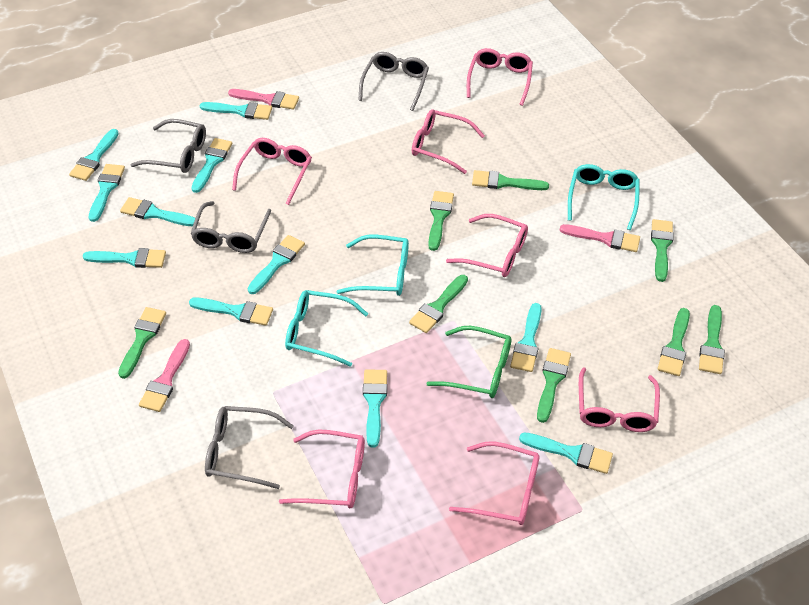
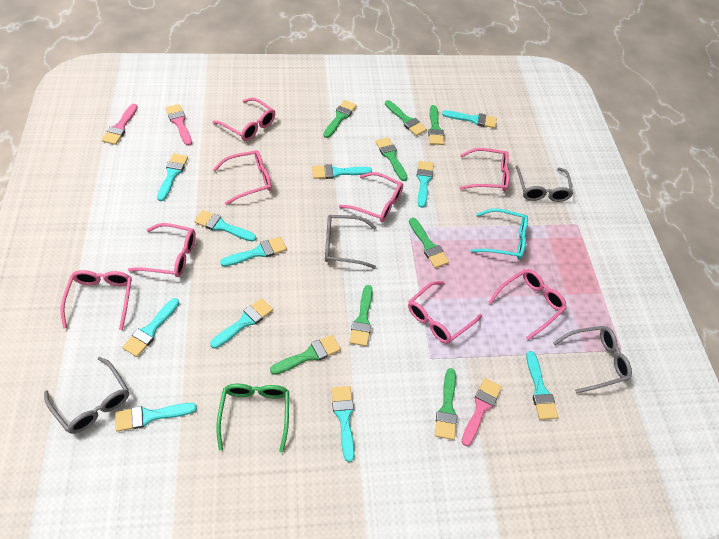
pink glasses: 7 -> 8
turquoise glasses: 3 -> 1

